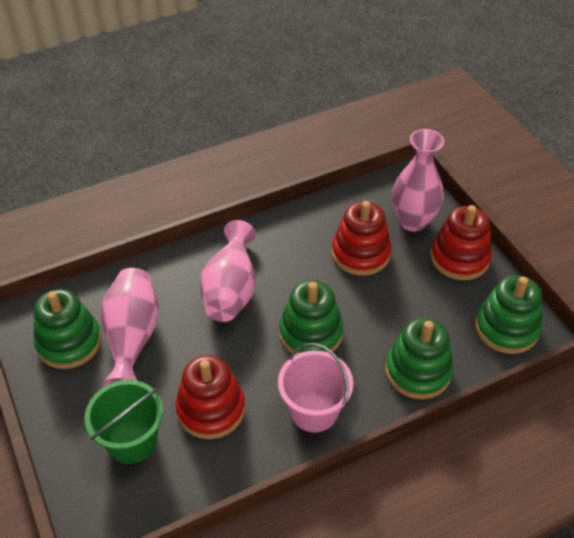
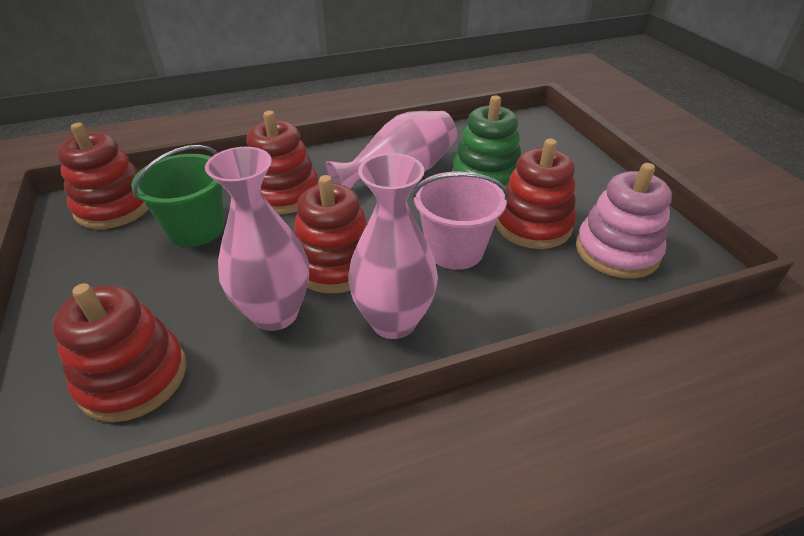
green stacking toy: 4 -> 1
pink stacking toy: 0 -> 1
red stacking toy: 3 -> 5

